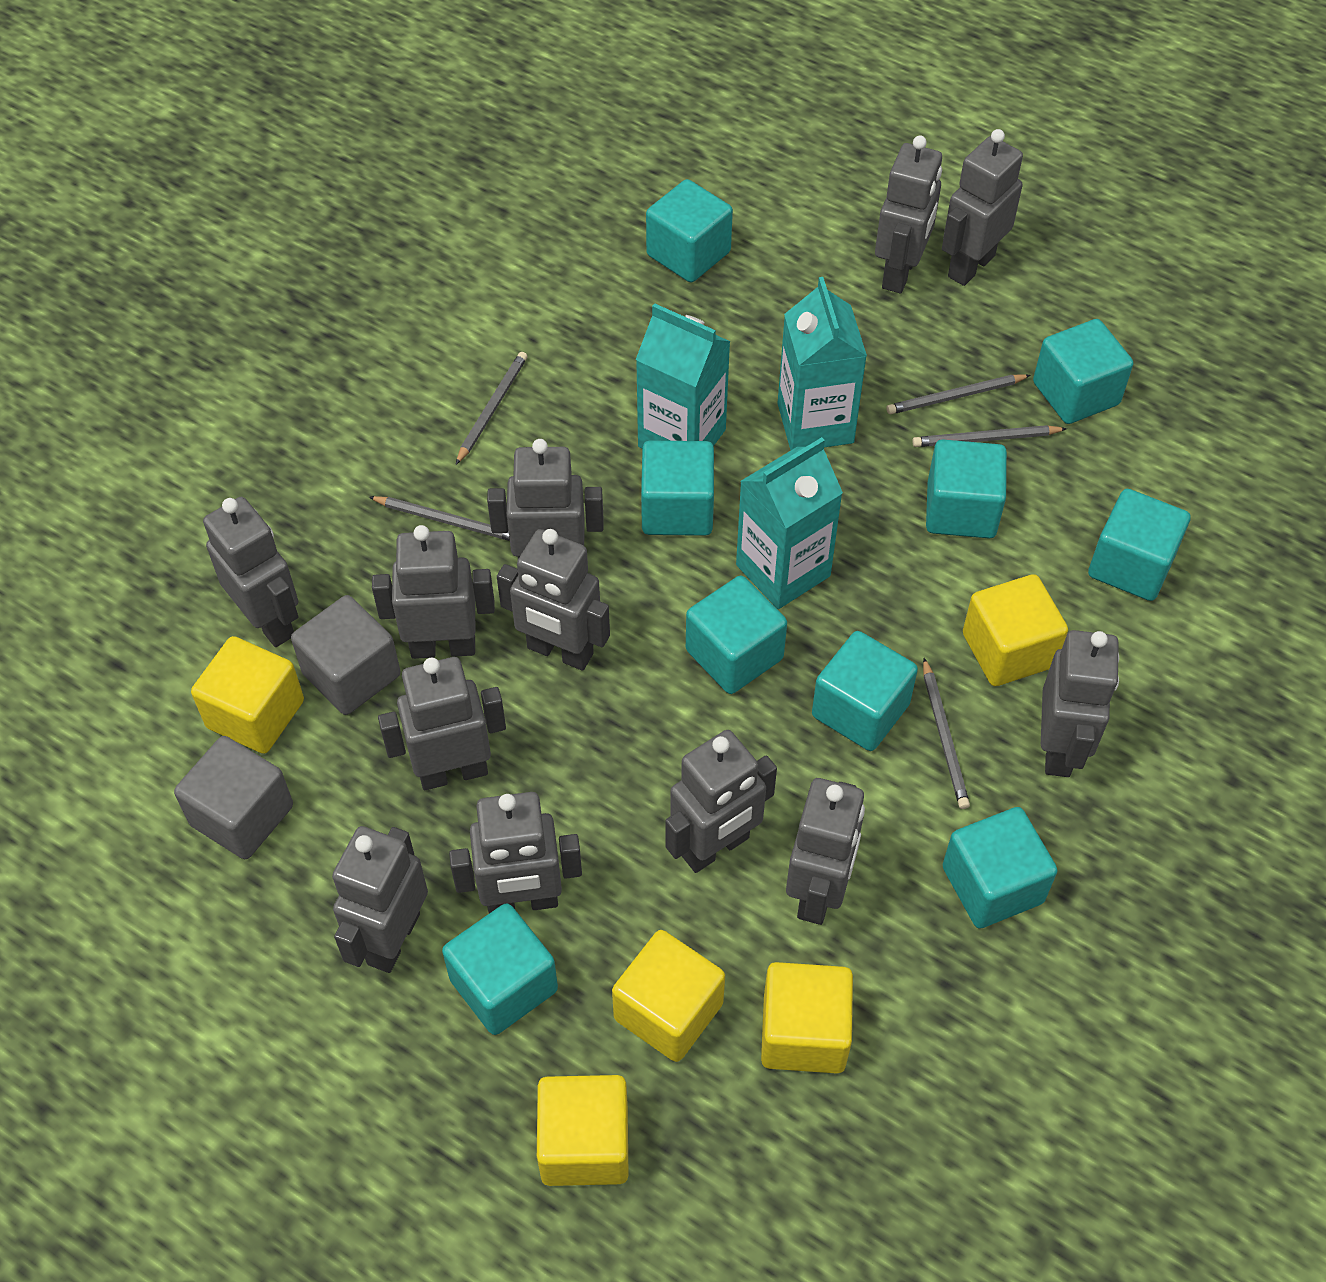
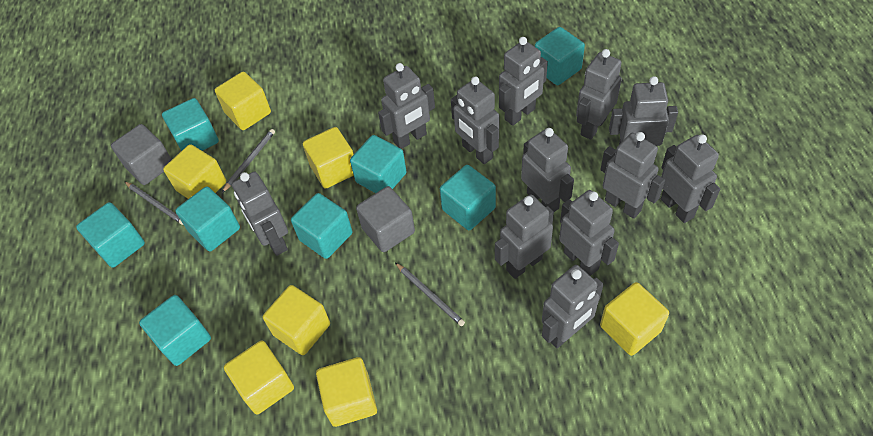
grey pencil: 5 -> 3
turquoise carton: 3 -> 0
turquoise cube: 9 -> 8
yellow cube: 5 -> 7

